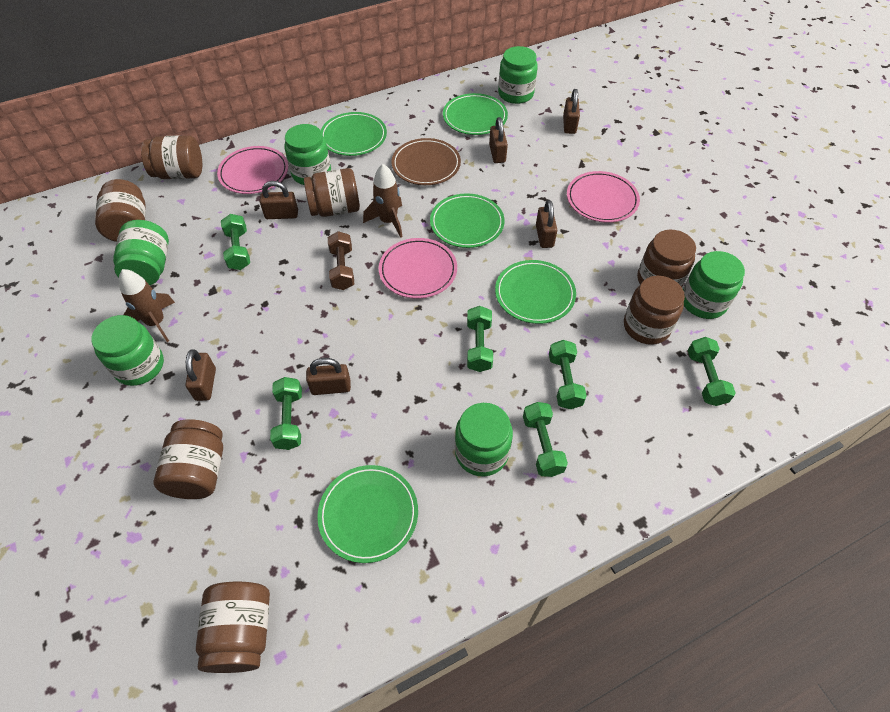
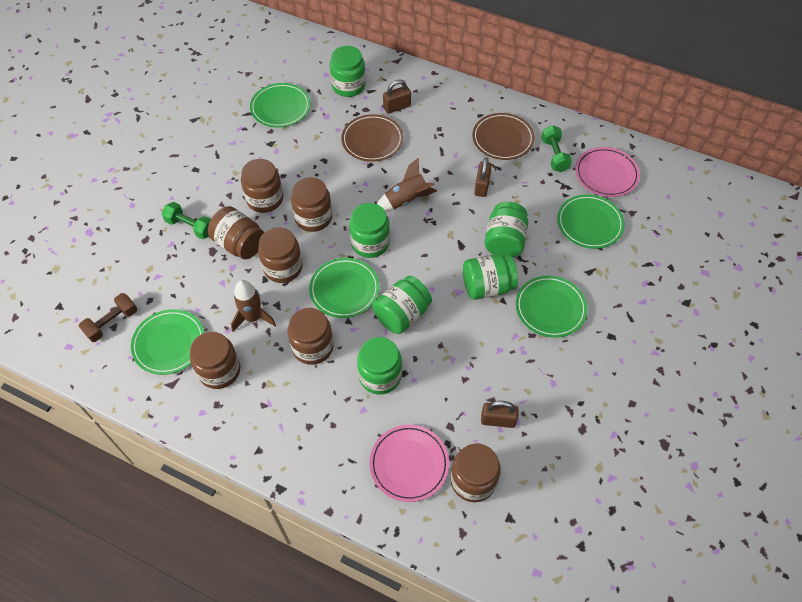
brown padlock: 6 -> 3
brown plate: 1 -> 2
green dumbbell: 6 -> 2
pink plate: 3 -> 2

